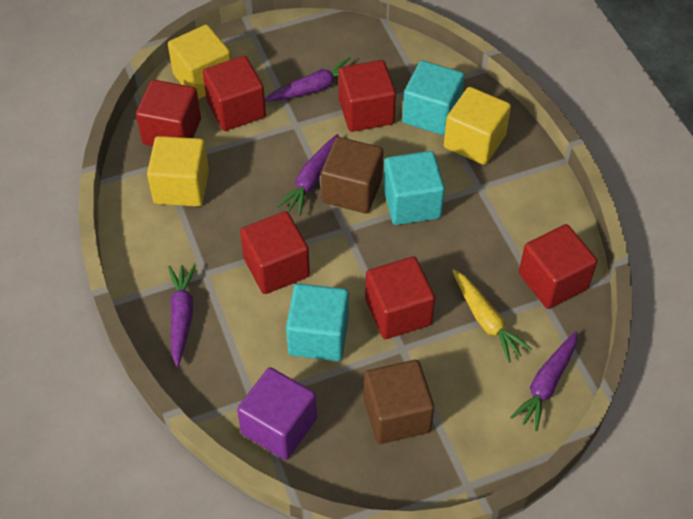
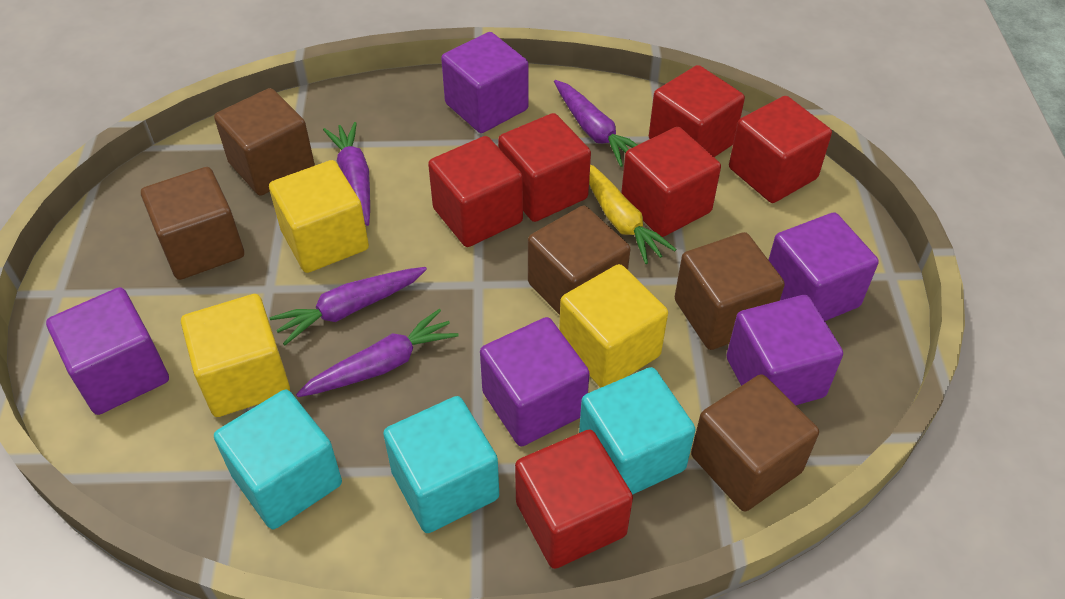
brown cube: 2 -> 5
purple cube: 1 -> 5

